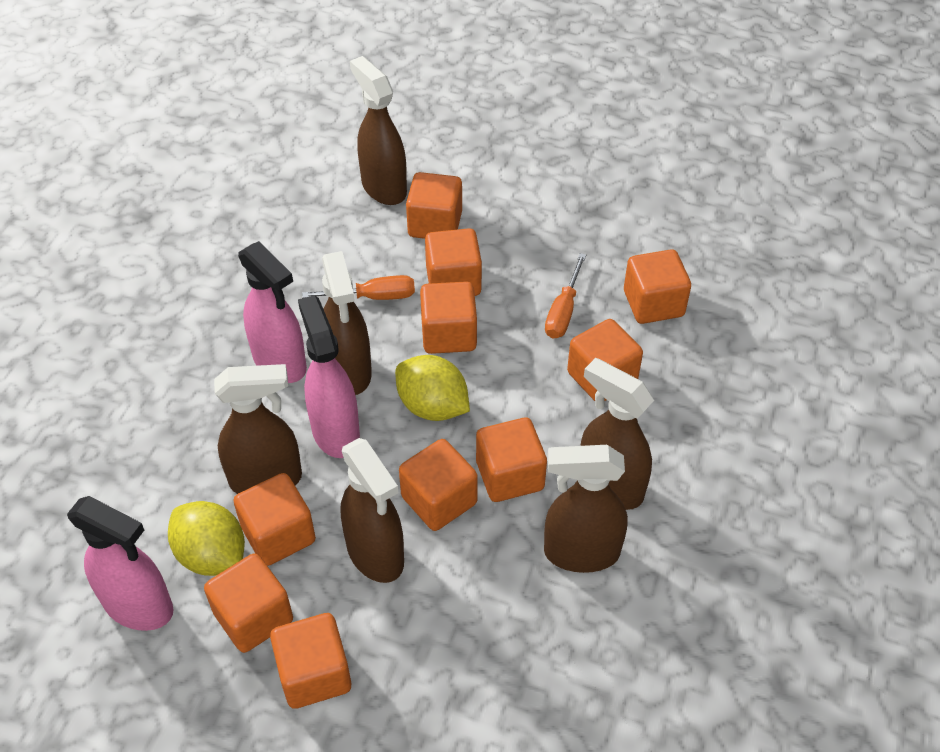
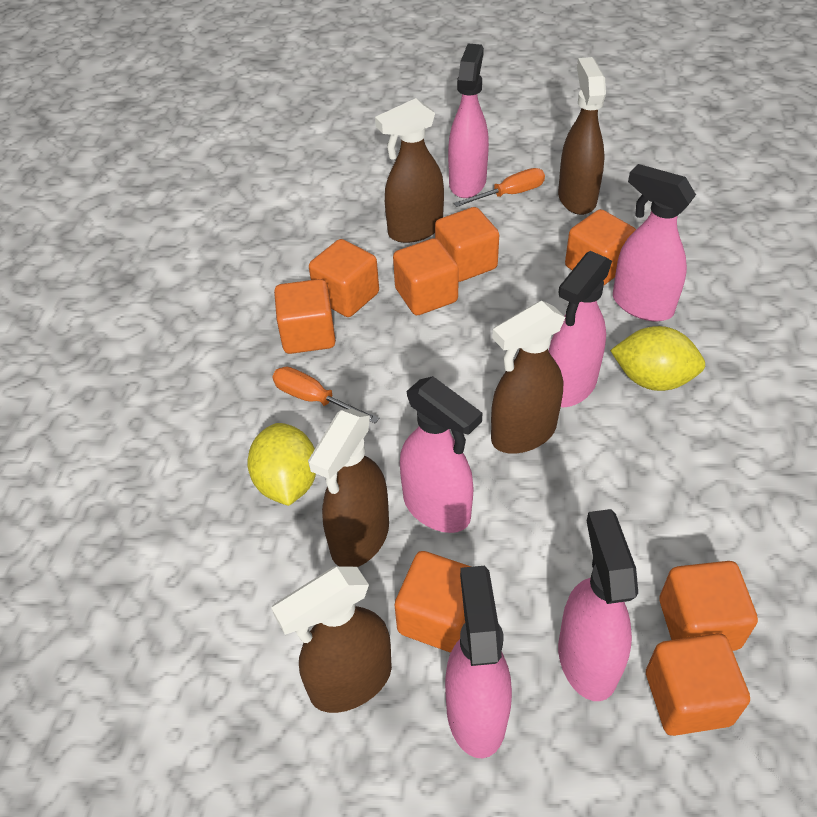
brown spray bottle: 6 -> 5
orange cube: 10 -> 8
pink spray bottle: 3 -> 6

